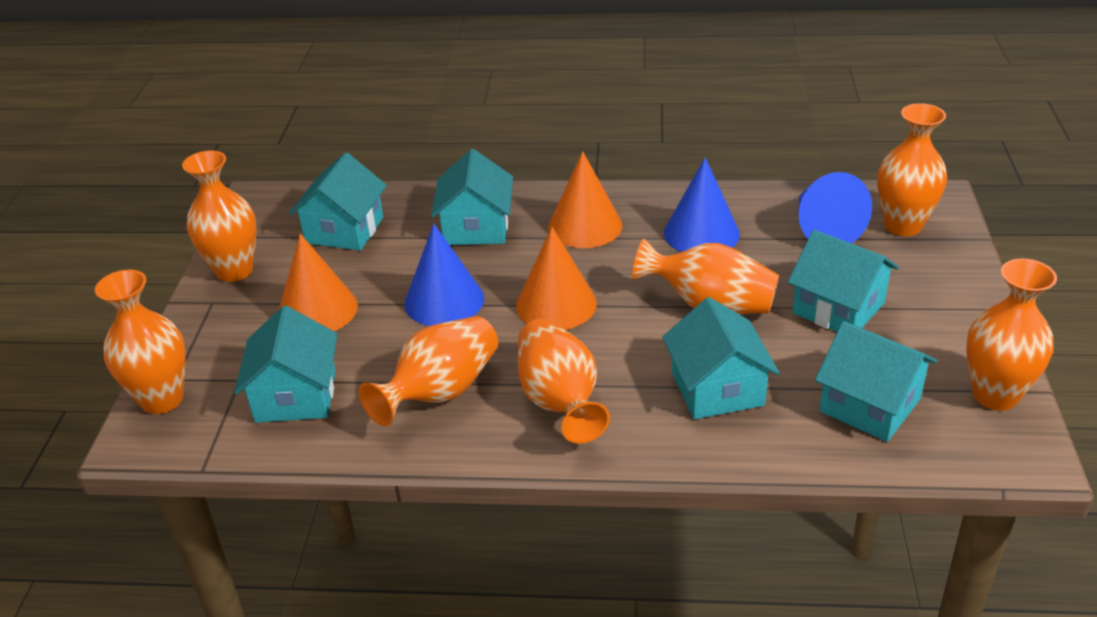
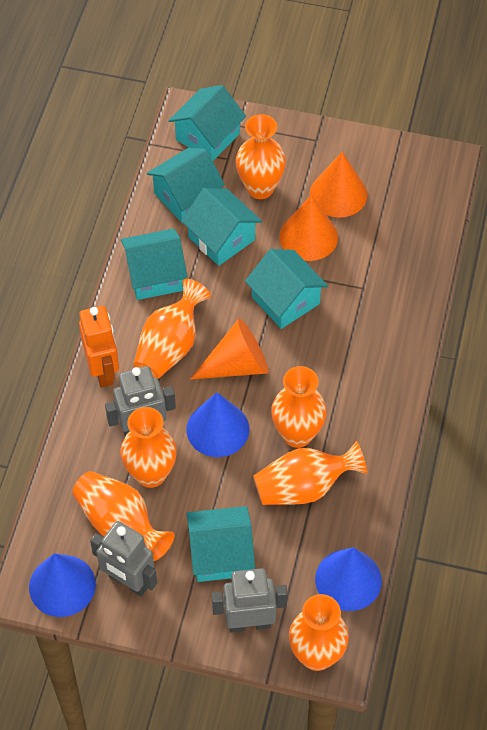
grey robot: 0 -> 3
orange robot: 0 -> 1

